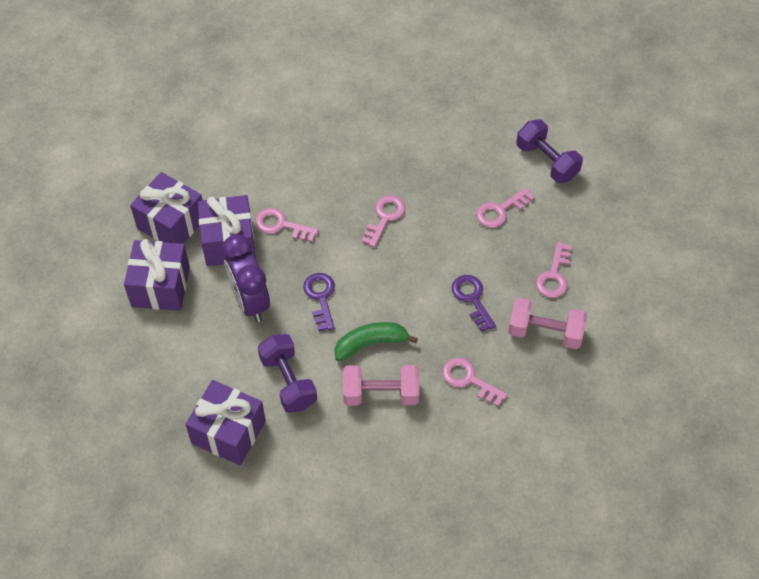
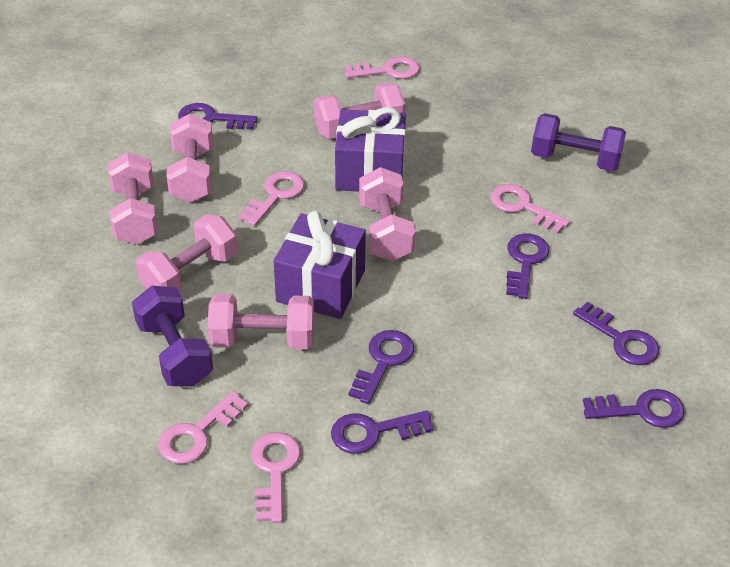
green banana: 1 -> 0
pink dumbbell: 2 -> 6
purple clock: 1 -> 0
purple gift: 4 -> 2
purple key: 2 -> 6

